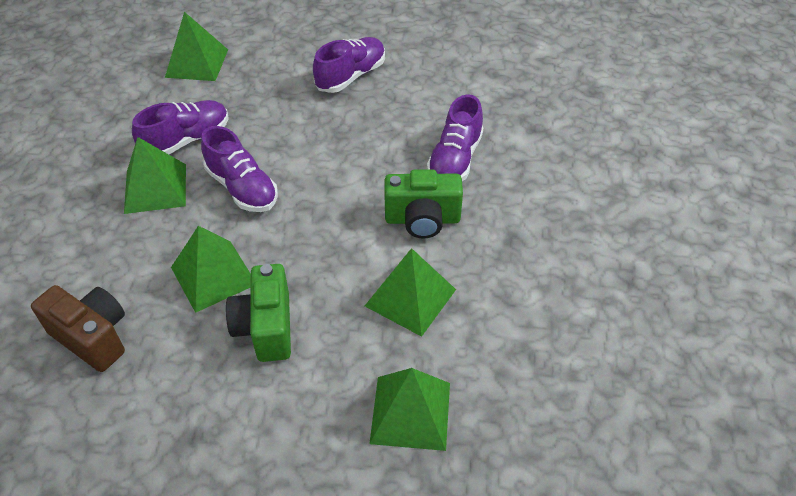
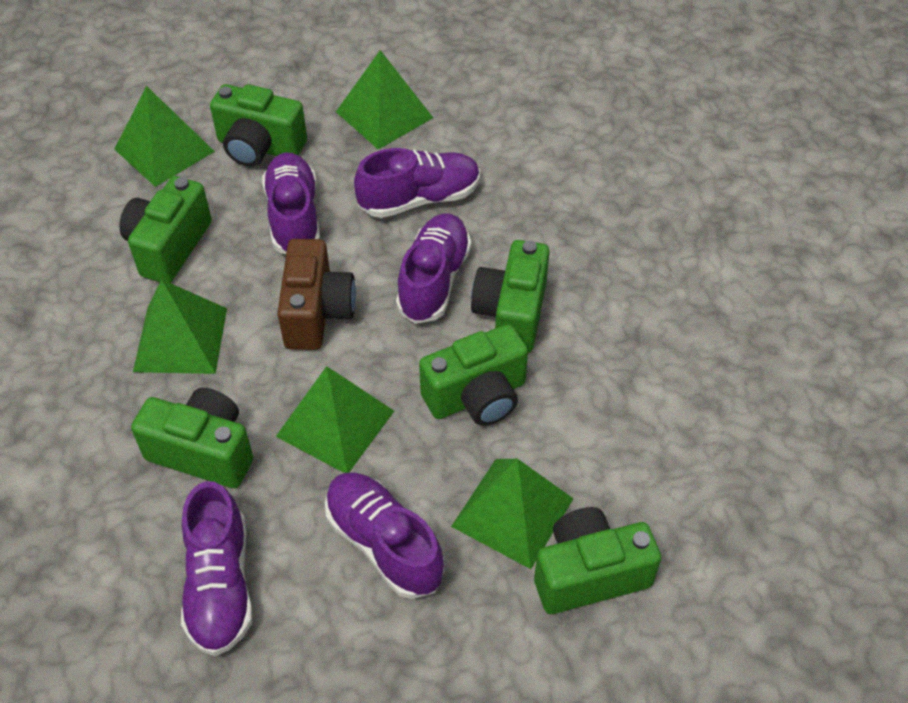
green camera: 2 -> 6
purple shoe: 4 -> 5

